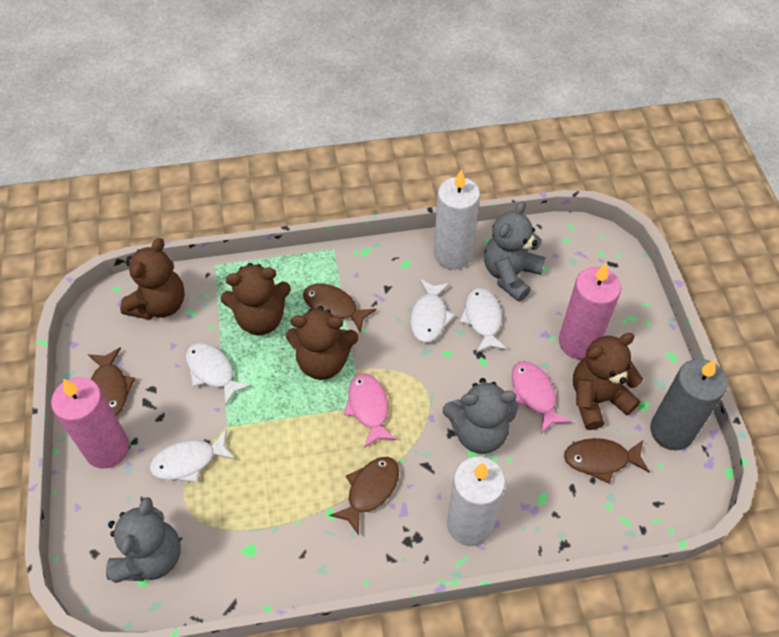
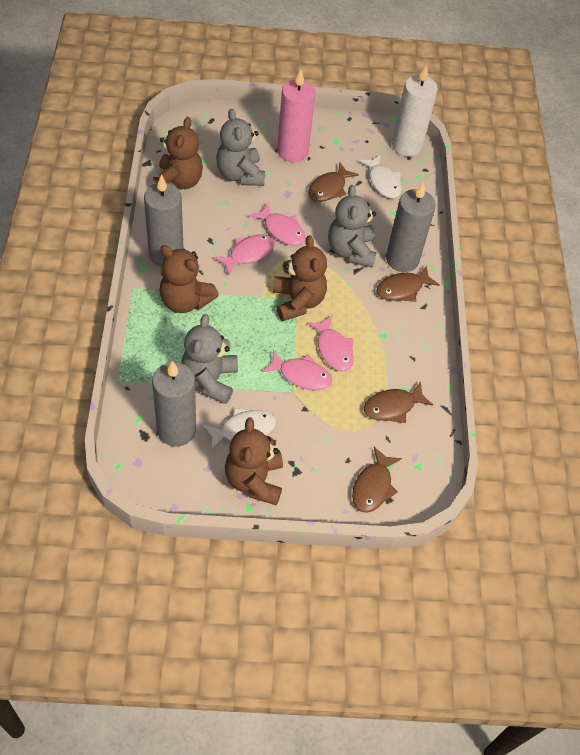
grey candle: 1 -> 3
pink candle: 2 -> 1
pink fish: 2 -> 4
white candle: 2 -> 1
white fish: 4 -> 2

